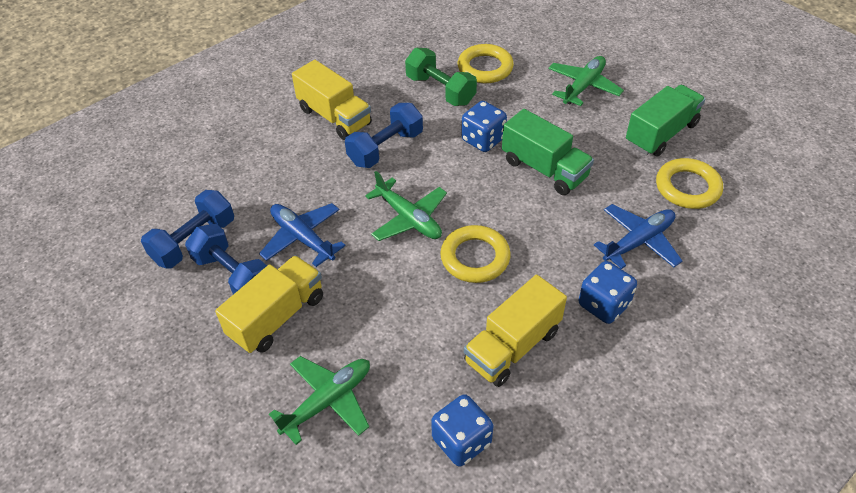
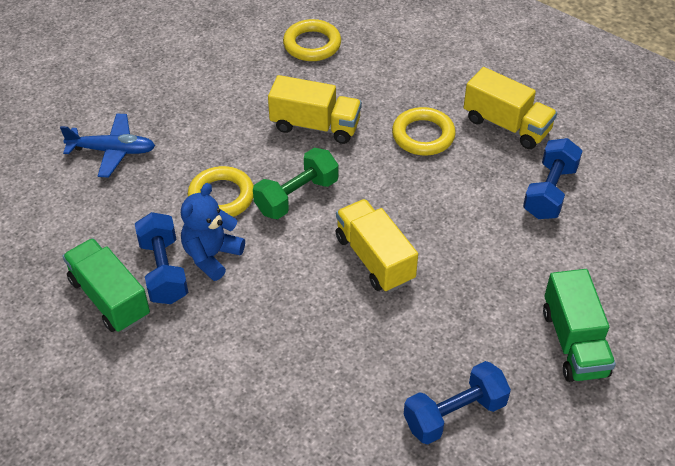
blue dice: 3 -> 0
blue plane: 2 -> 1
blue teddy bear: 0 -> 1
green plane: 3 -> 0

